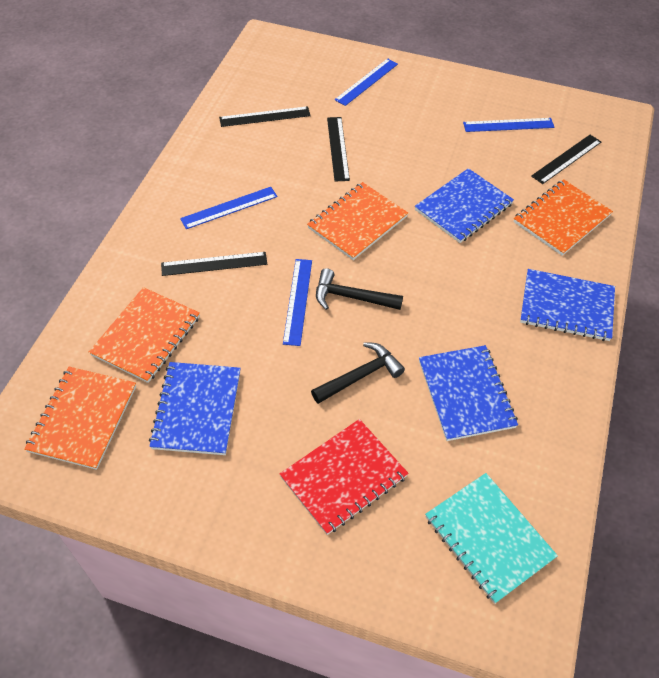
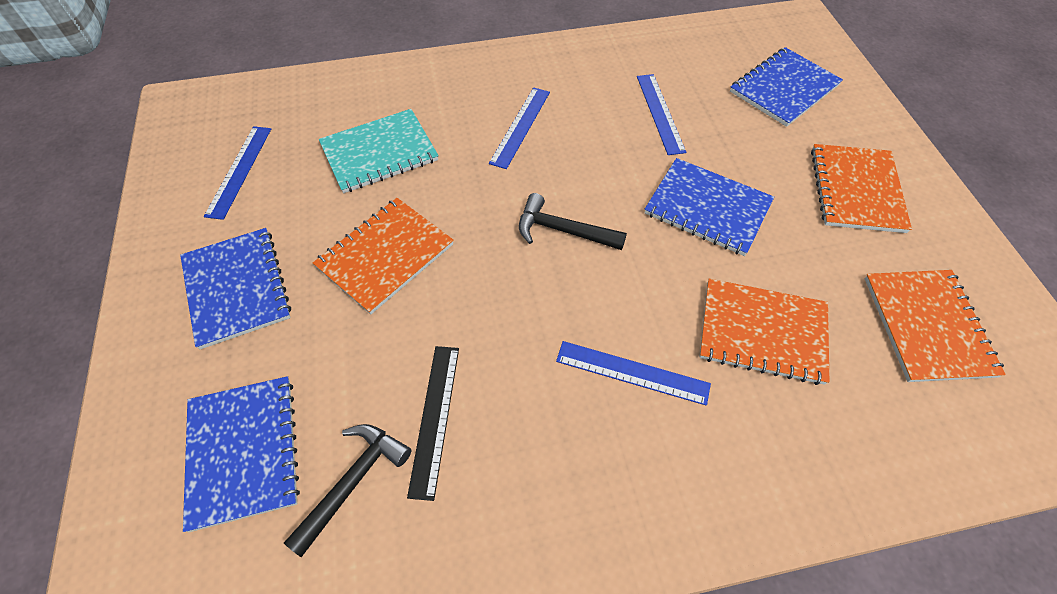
black ruler: 4 -> 1
red notebook: 1 -> 0

